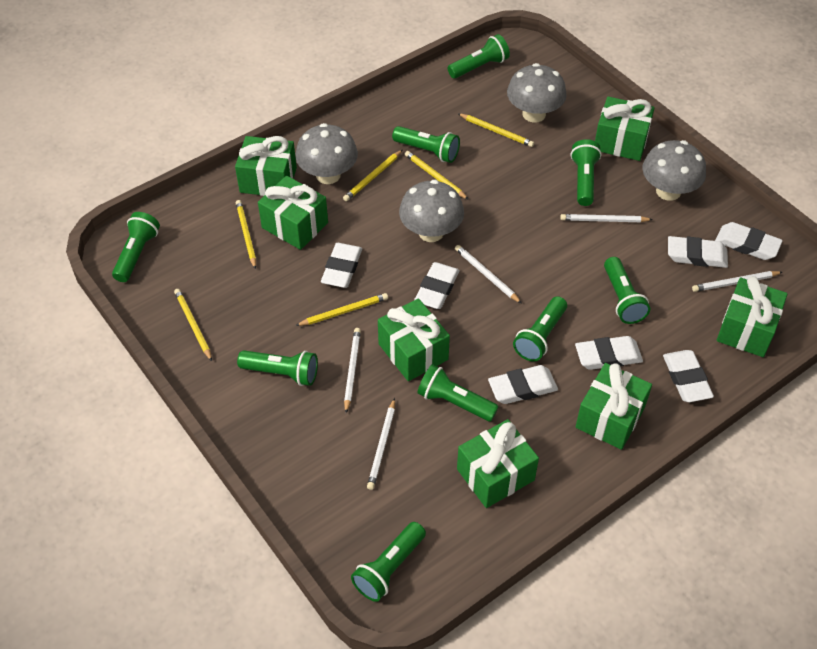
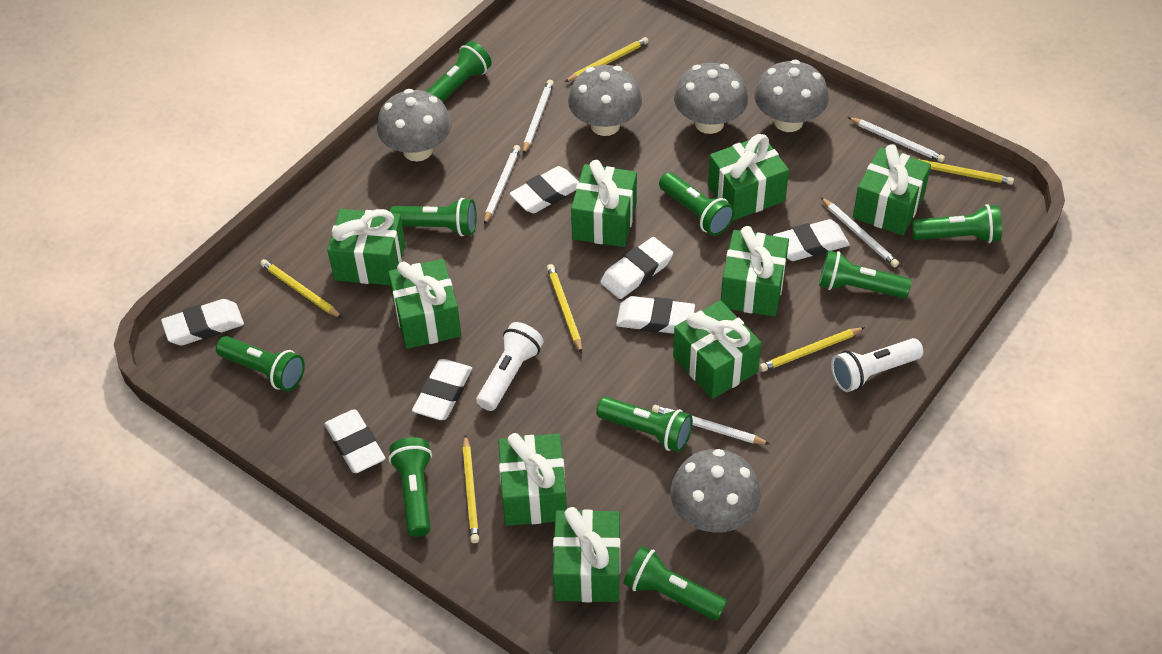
green gift: 7 -> 9
grey mushroom: 4 -> 5
white flashlight: 0 -> 2

